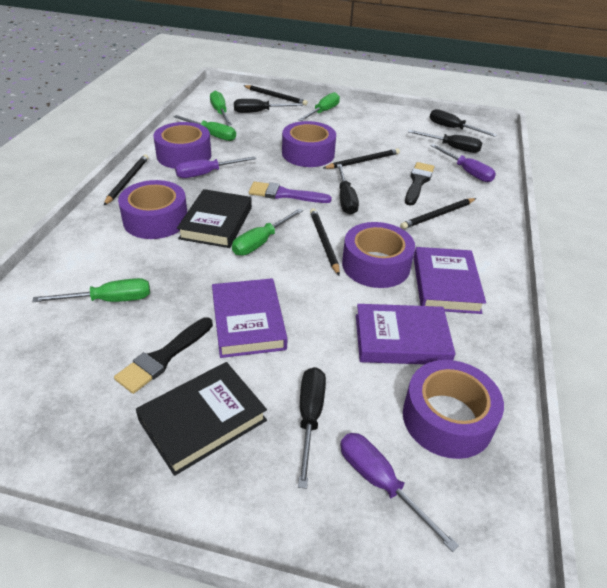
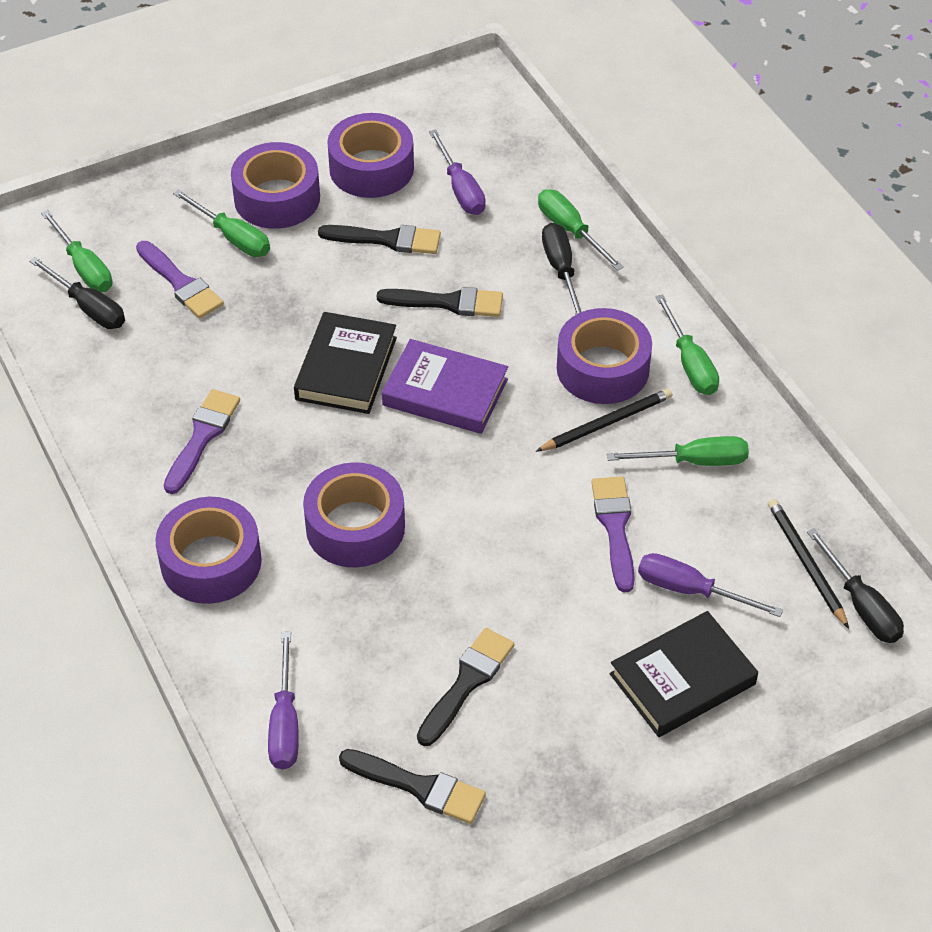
black brush: 2 -> 4
black pencil: 5 -> 2
black screwdriver: 5 -> 3
purple book: 3 -> 1
purple brush: 1 -> 3

